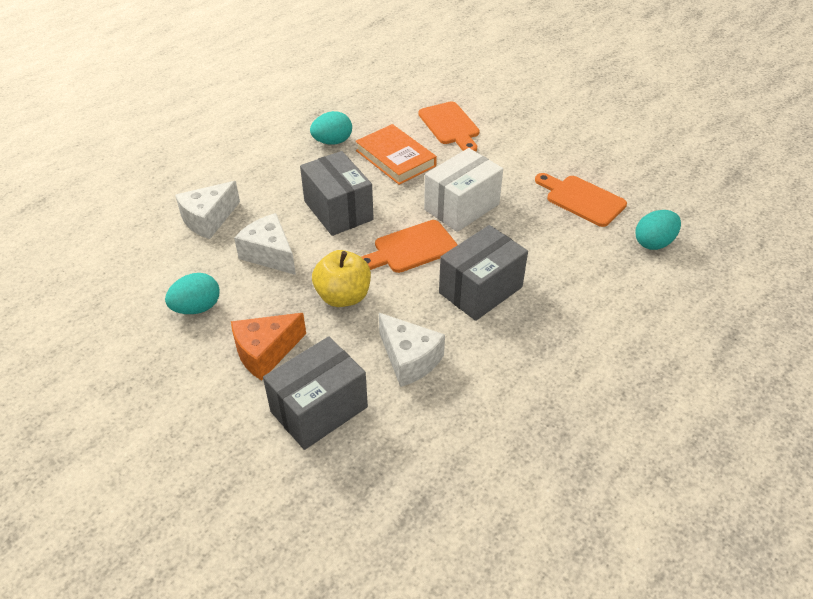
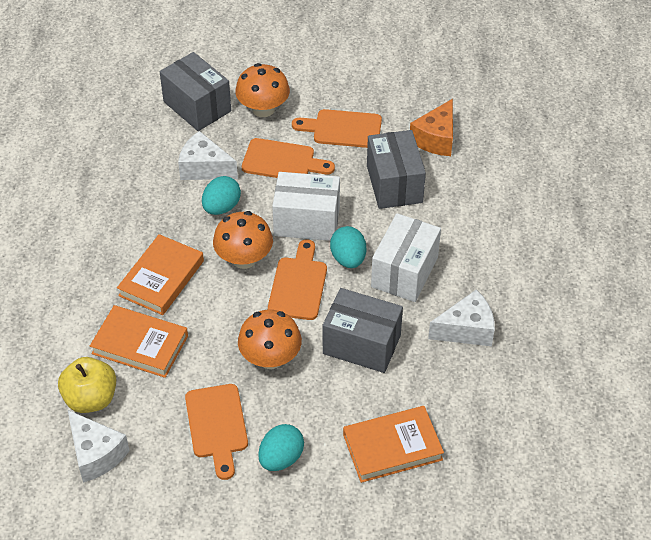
orange book: 1 -> 3
orange cutting board: 3 -> 4
orange mushroom: 0 -> 3
white box: 1 -> 2

